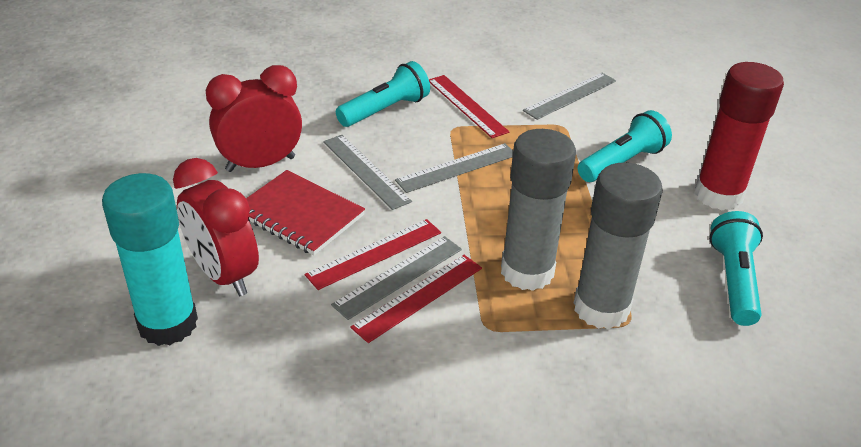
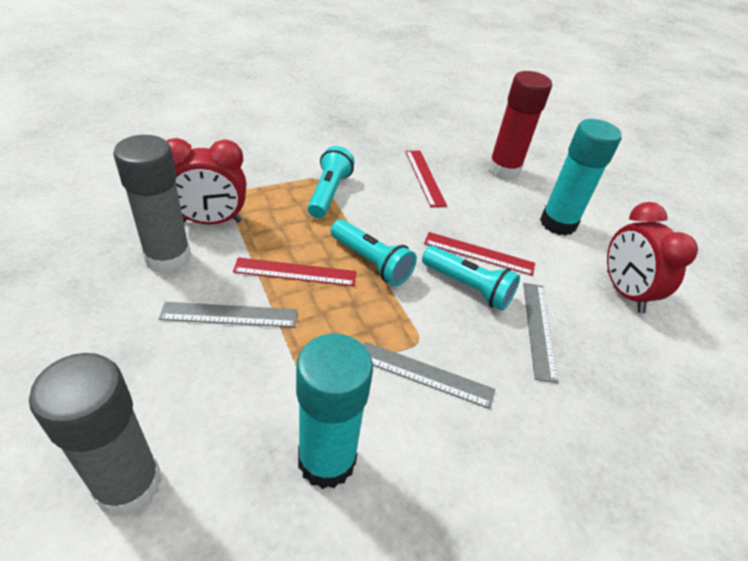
grey ruler: 4 -> 3
red notebook: 1 -> 0
turquoise glue stick: 1 -> 2

